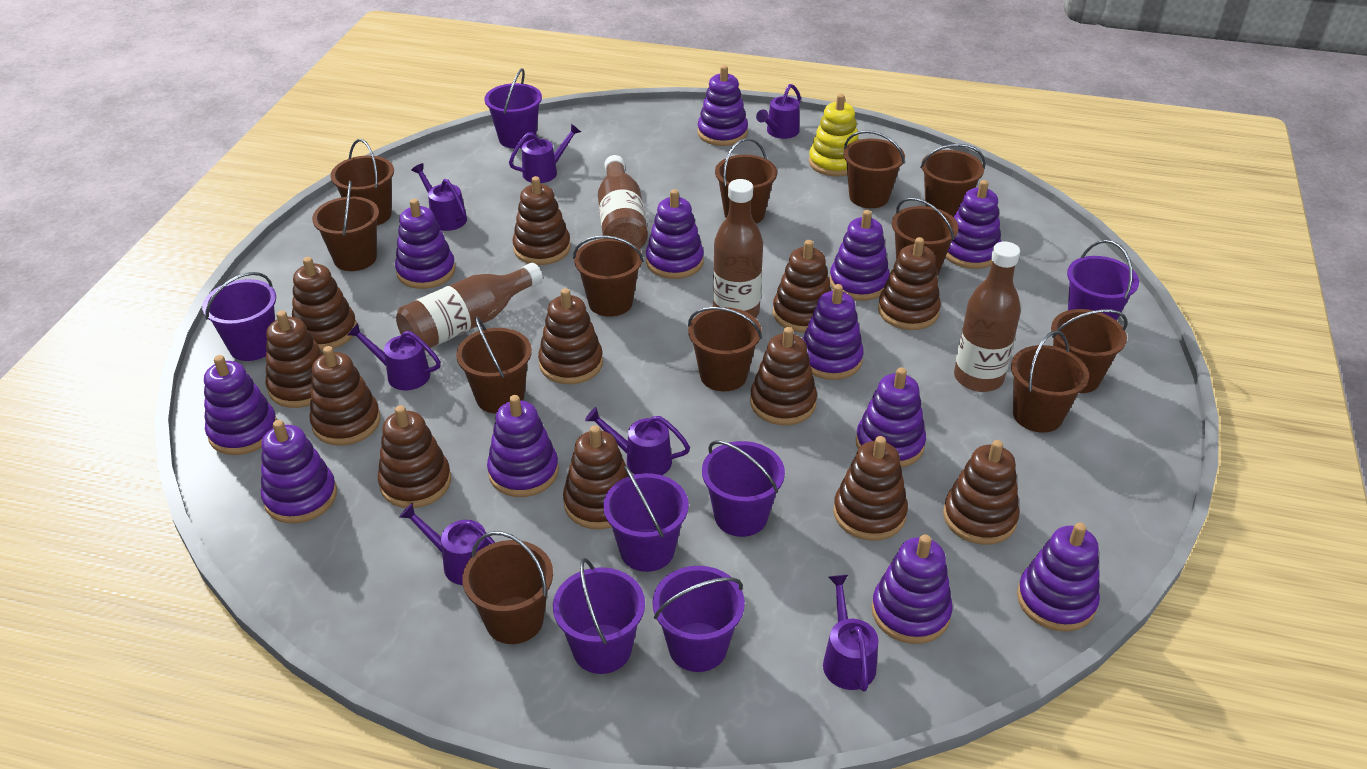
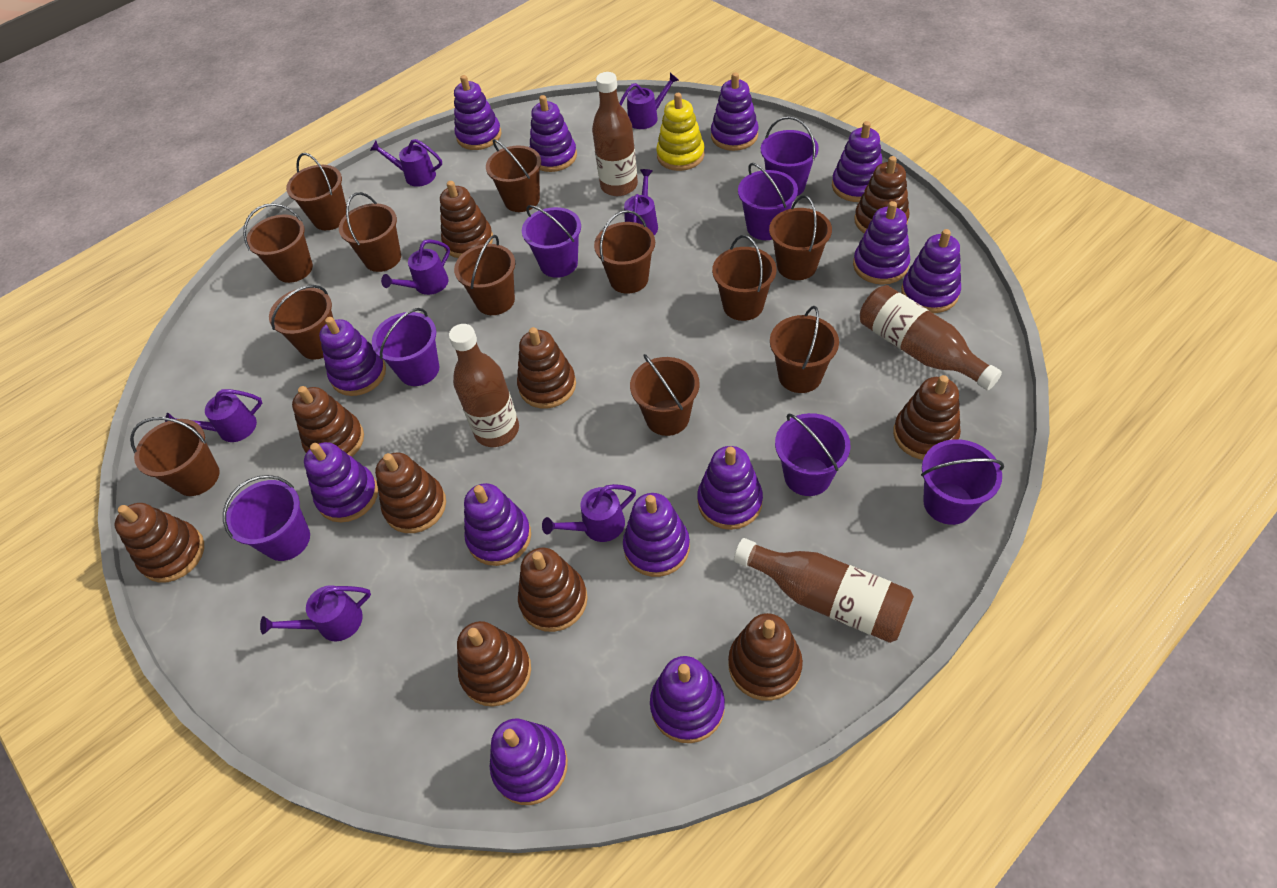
brown stacking toy: 12 -> 10
purple stacking toy: 12 -> 13

